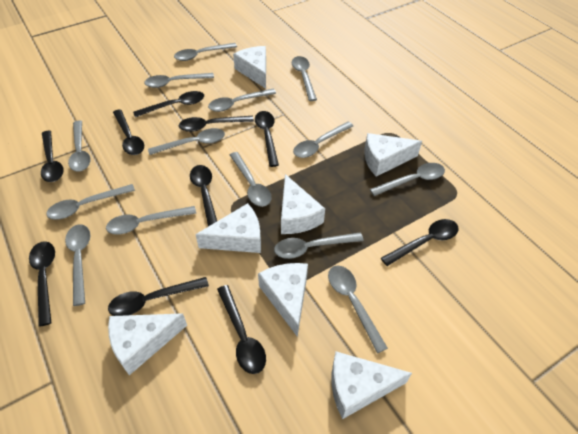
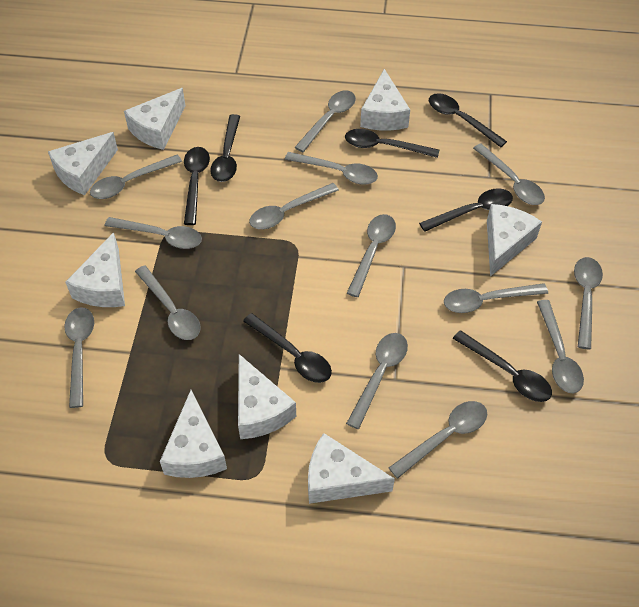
black spoon: 10 -> 7
white cheese: 7 -> 8

